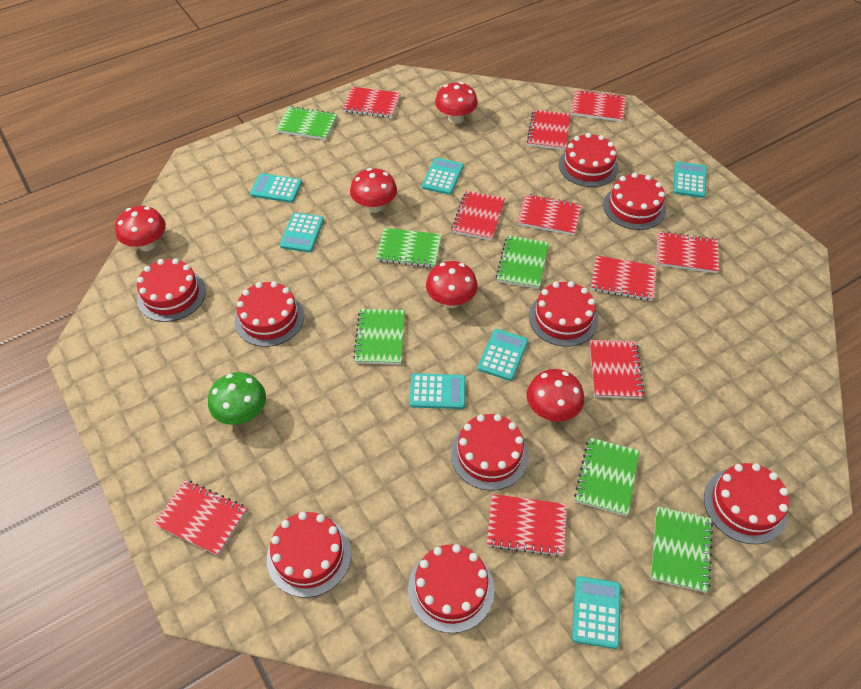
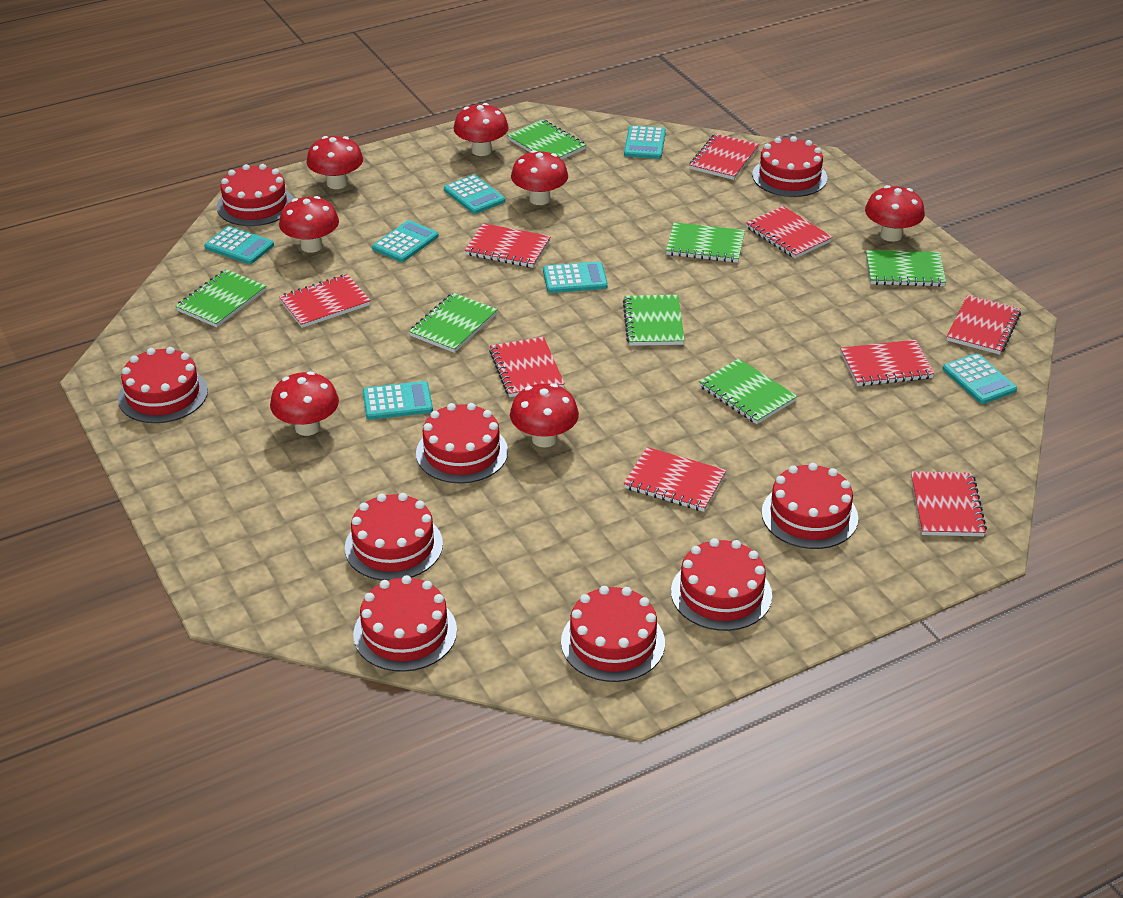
green mushroom: 1 -> 0
green notebook: 6 -> 7
red mushroom: 5 -> 7
red notebook: 10 -> 9

